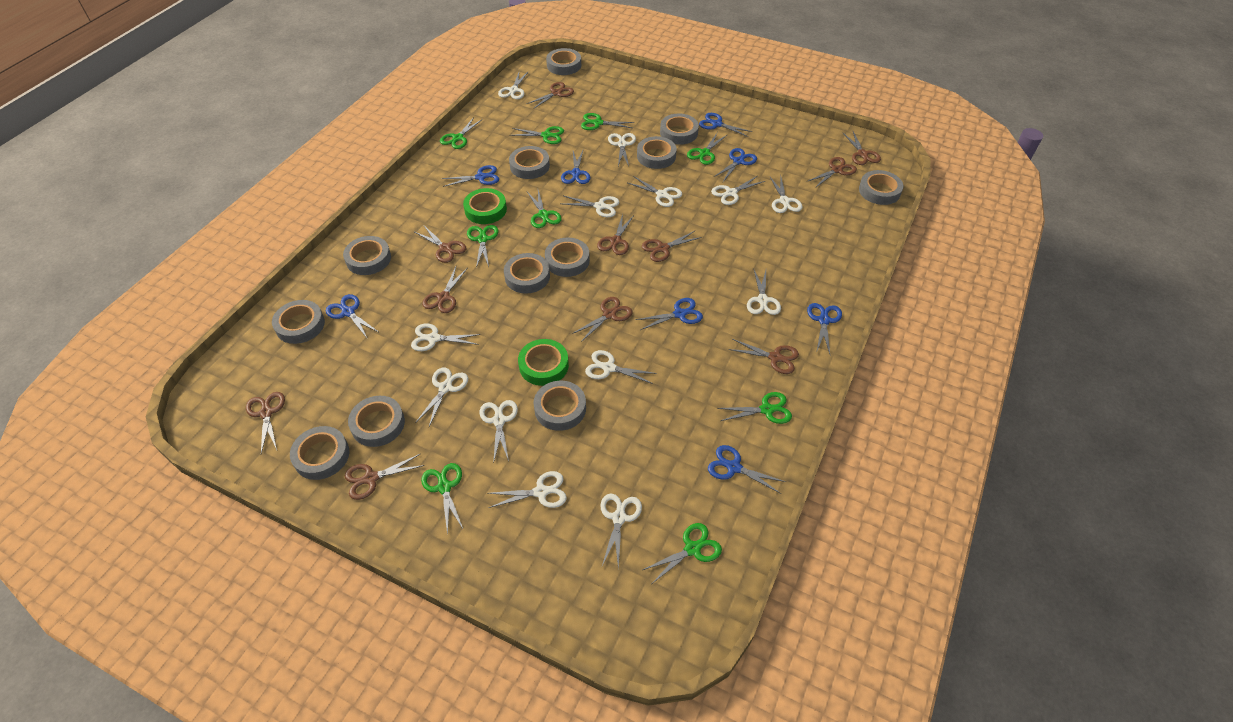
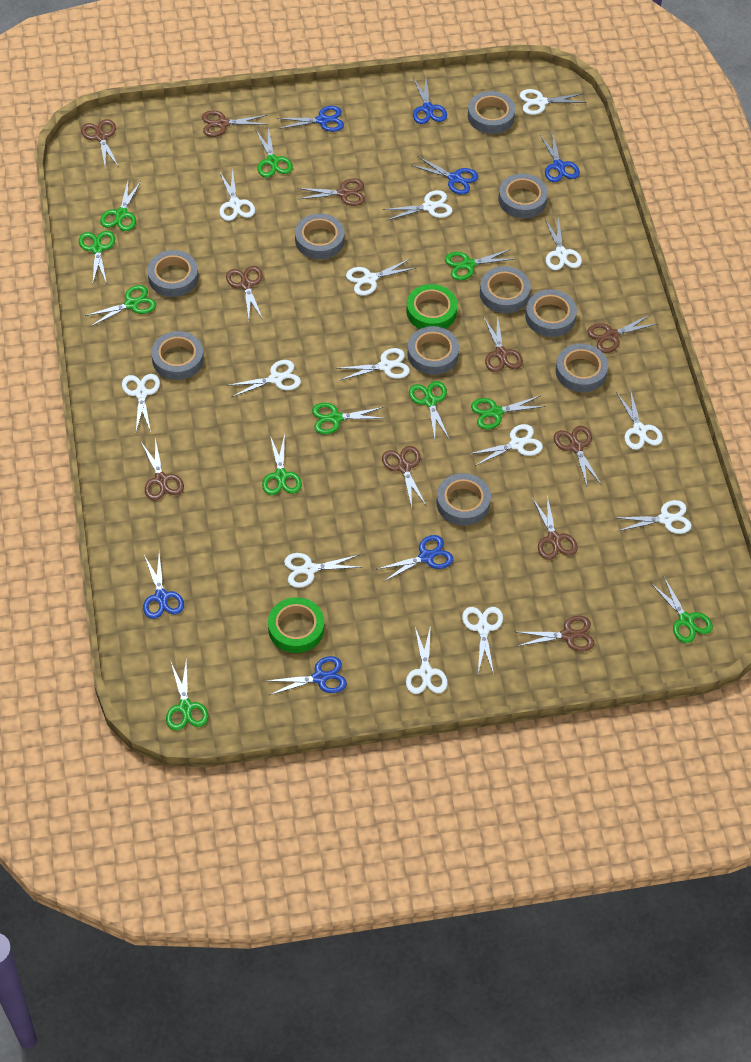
blue scissors: 8 -> 7
green scissors: 9 -> 11
grey tape: 12 -> 10
white scissors: 13 -> 14

